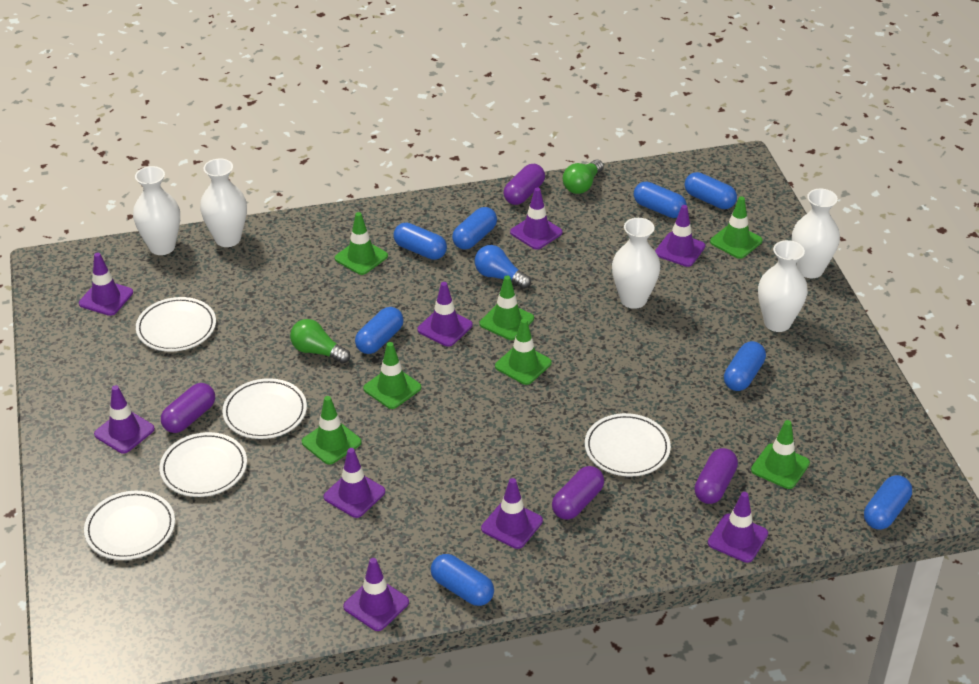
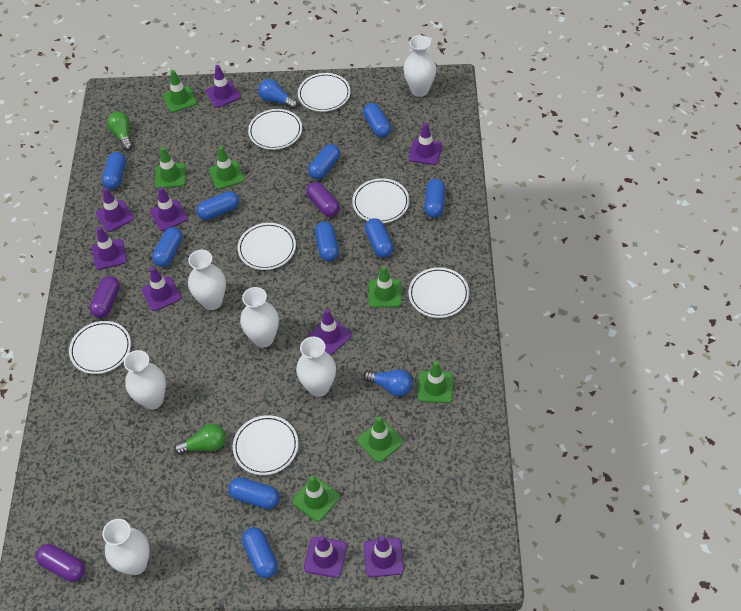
blue capsule: 8 -> 10
blue light bulb: 1 -> 2
purple capsule: 4 -> 3
white plate: 5 -> 7
white vase: 5 -> 6

